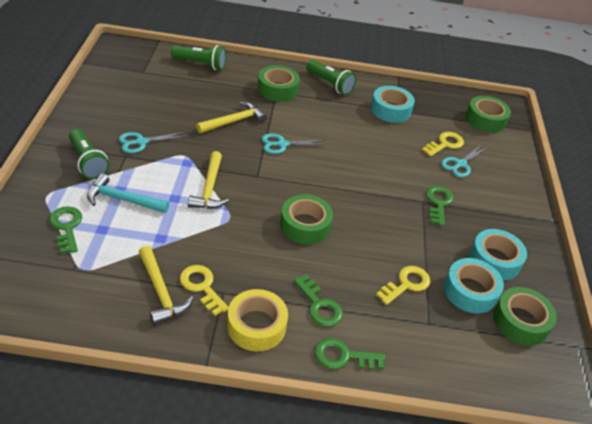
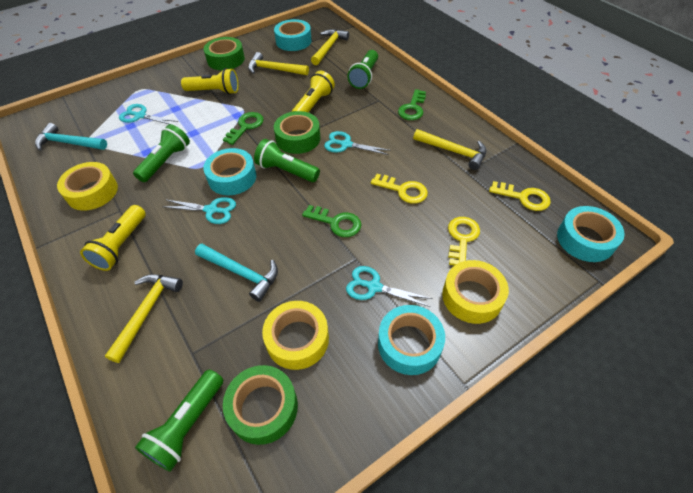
green flashlight: 3 -> 4
green key: 4 -> 3
green tape: 4 -> 3
turquoise hammer: 1 -> 2
turquoise scissors: 3 -> 4
turquoise tape: 3 -> 4
yellow flashlight: 0 -> 3
yellow hammer: 3 -> 4
yellow tape: 1 -> 3

